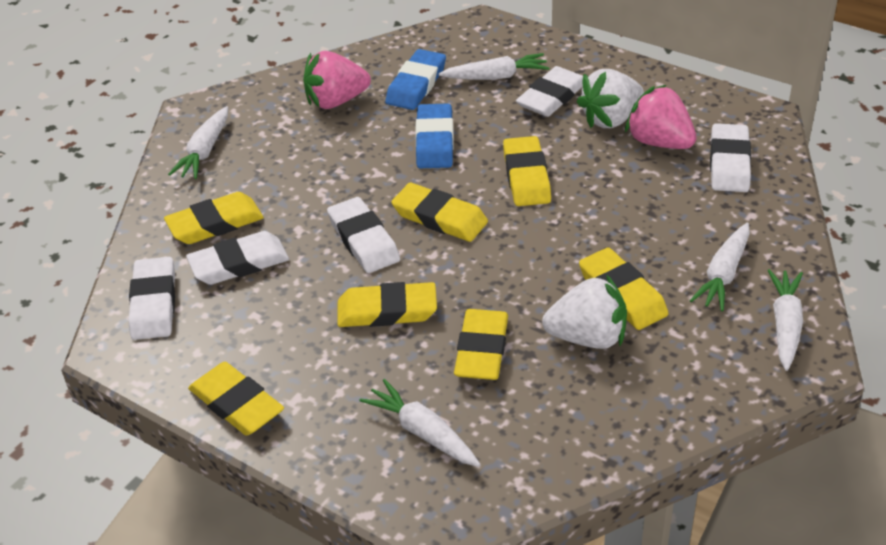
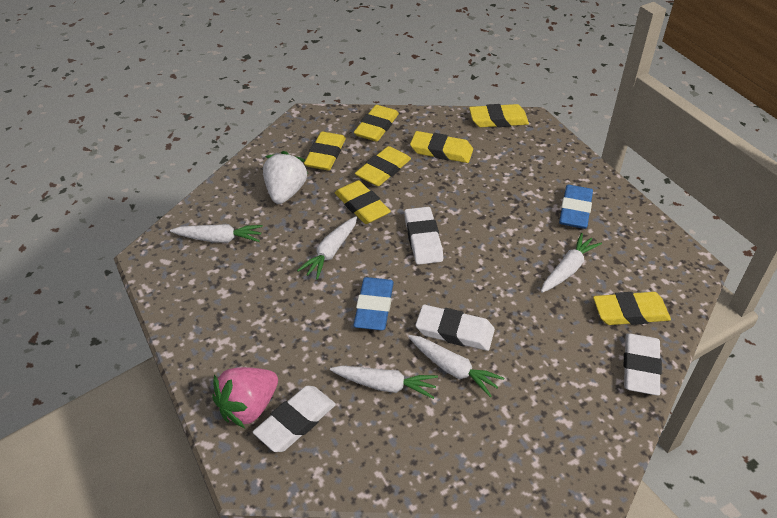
pink strawberry: 2 -> 1
white eraser: 5 -> 4
white strawberry: 2 -> 1

